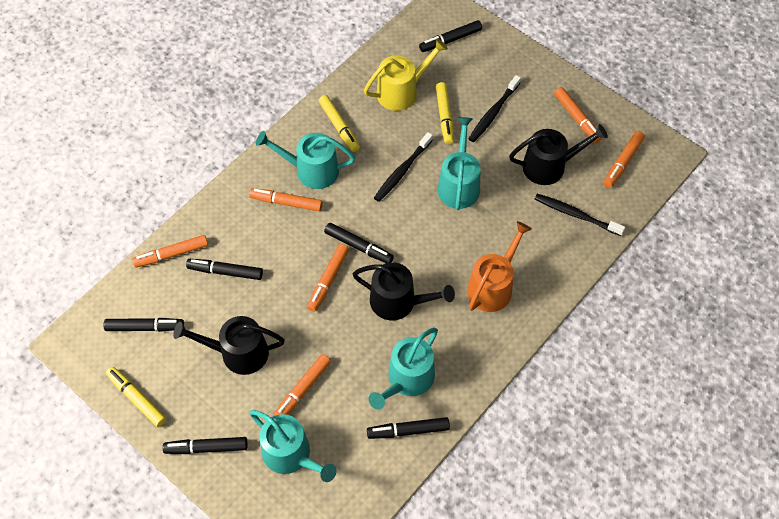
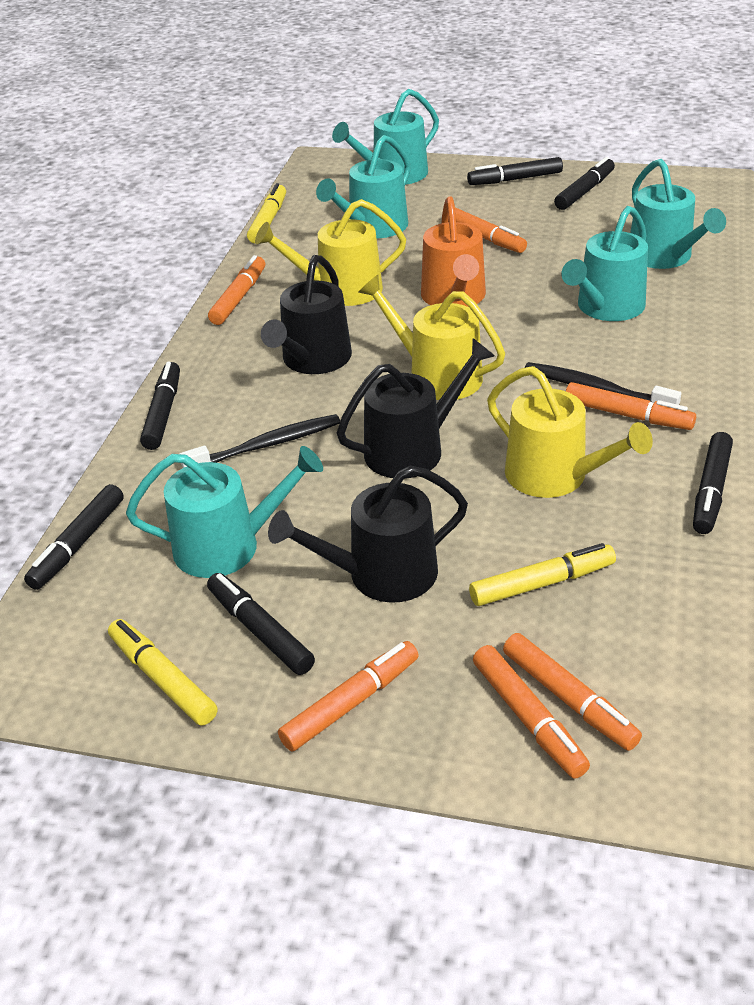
black toothbrush: 3 -> 2
turquoise watering can: 4 -> 5
yellow watering can: 1 -> 3

